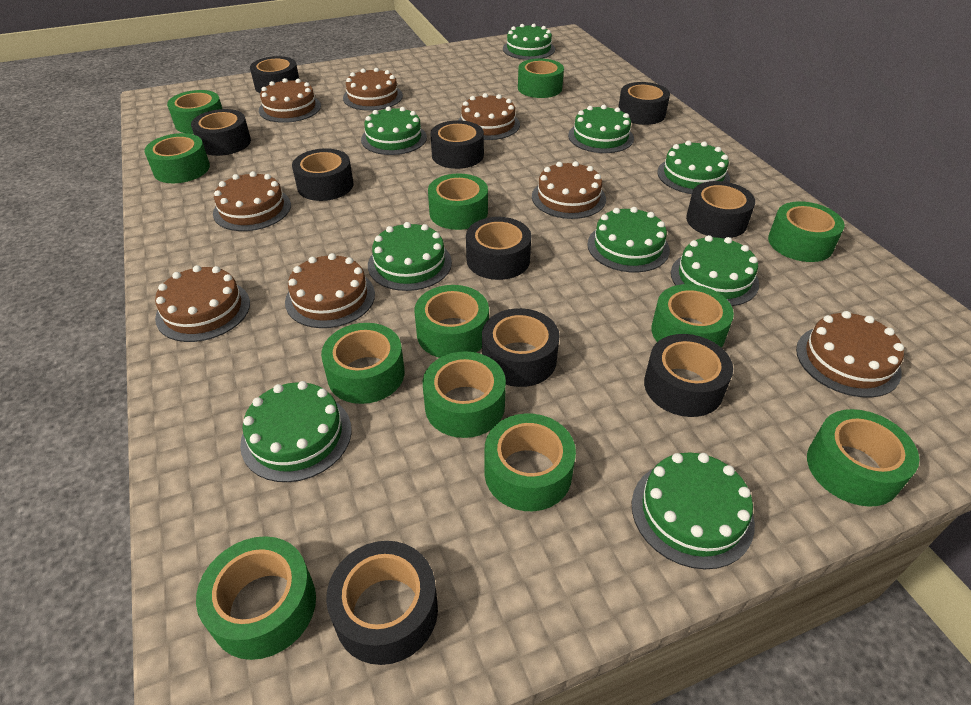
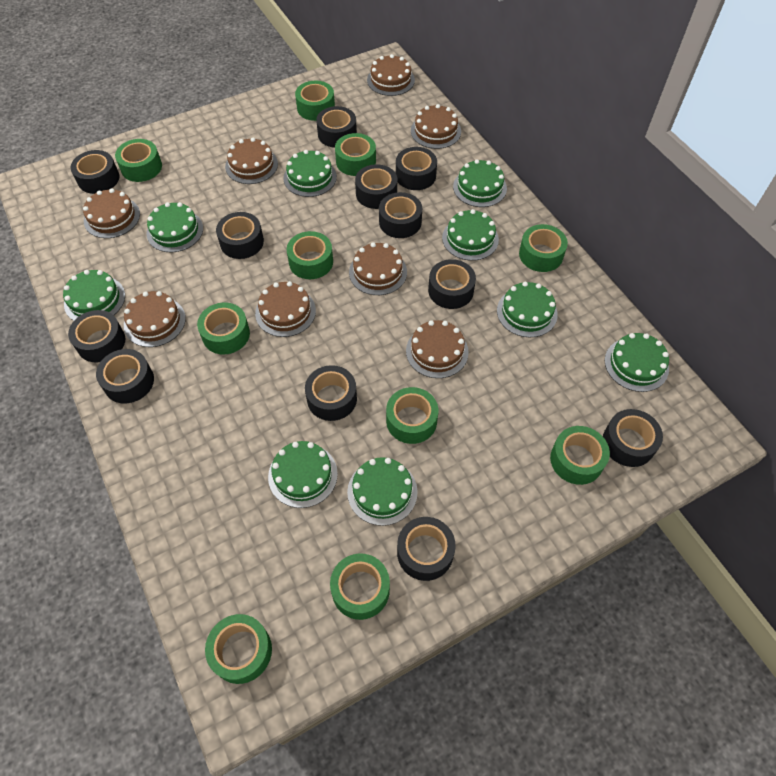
black tape: 10 -> 12
green tape: 12 -> 10

